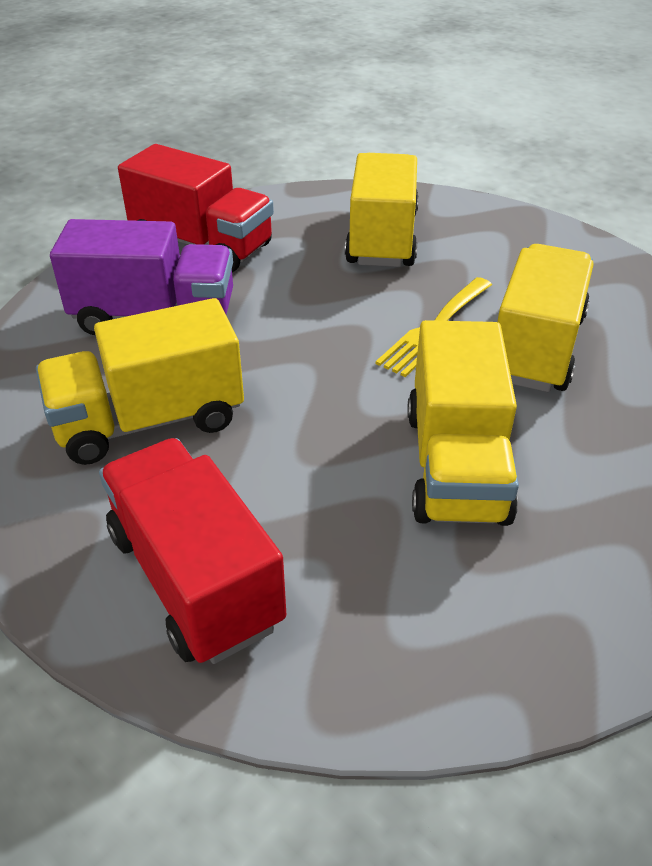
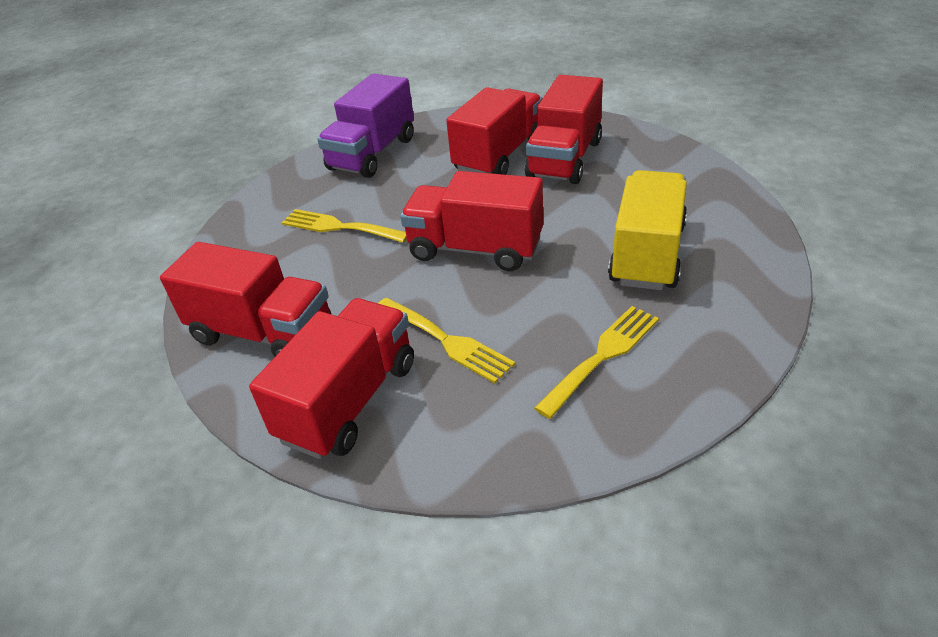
red truck: 2 -> 5
yellow fork: 1 -> 3
yellow truck: 4 -> 1

